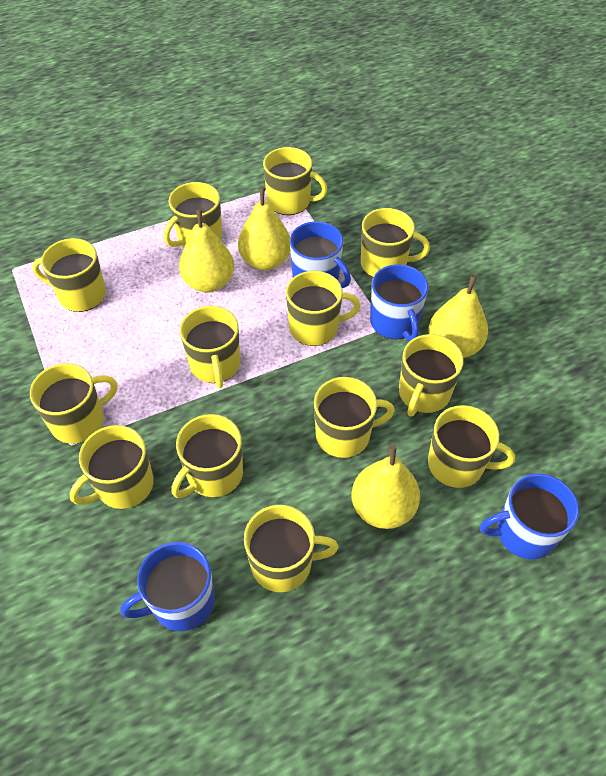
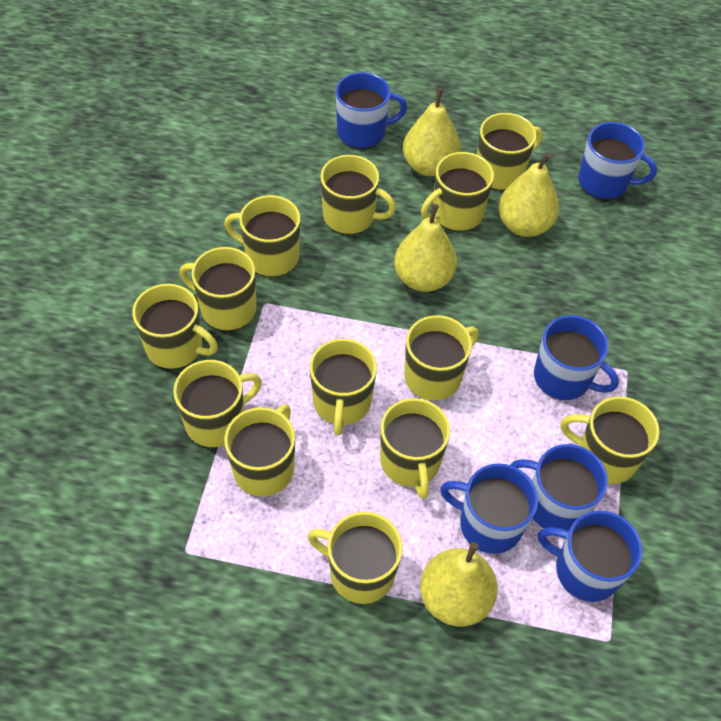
blue mug: 4 -> 6

